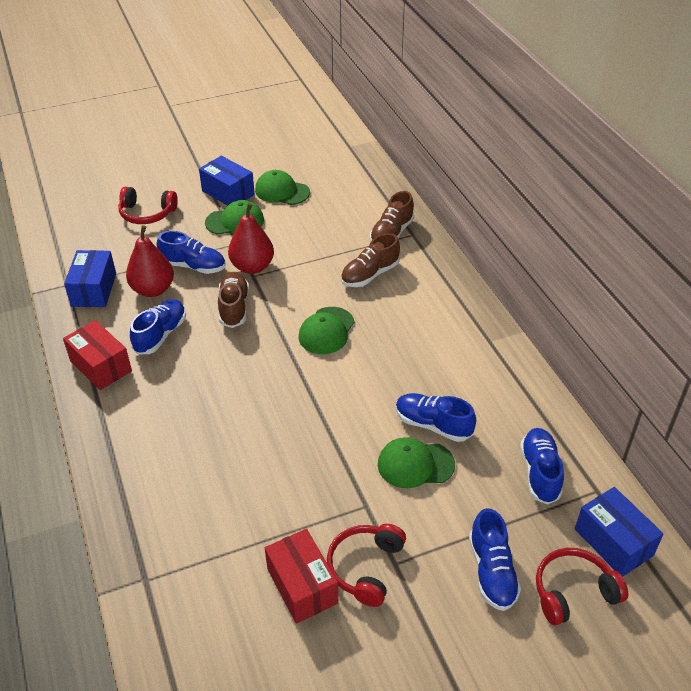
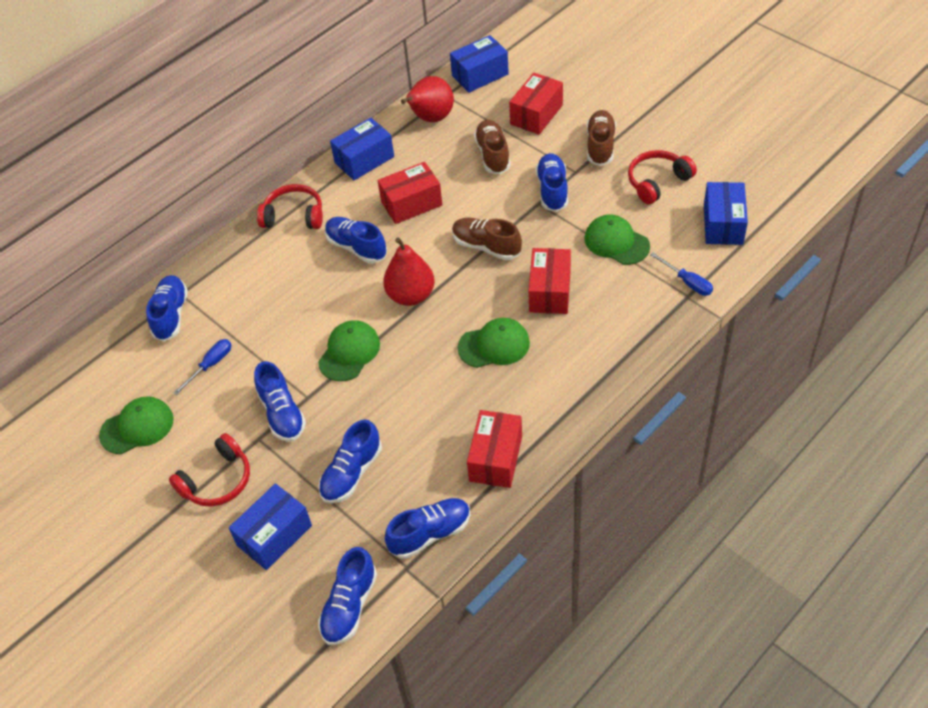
blue box: 3 -> 4
blue screwdriver: 0 -> 2
blue shoe: 5 -> 7
red box: 2 -> 4

